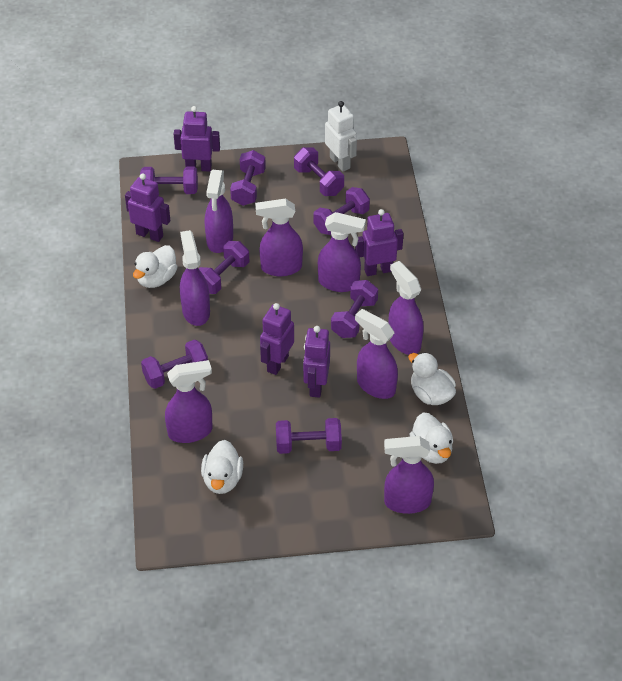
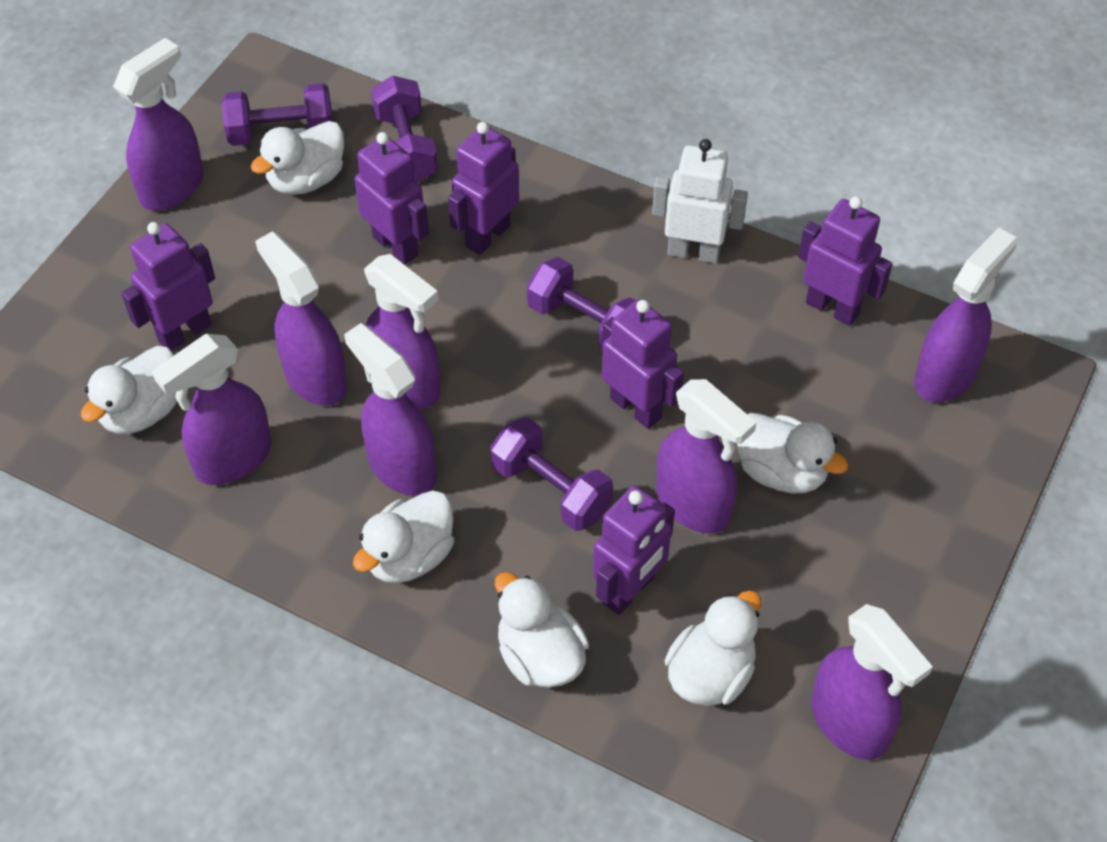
purple dumbbell: 8 -> 4
purple robot: 5 -> 6
white duck: 4 -> 6

